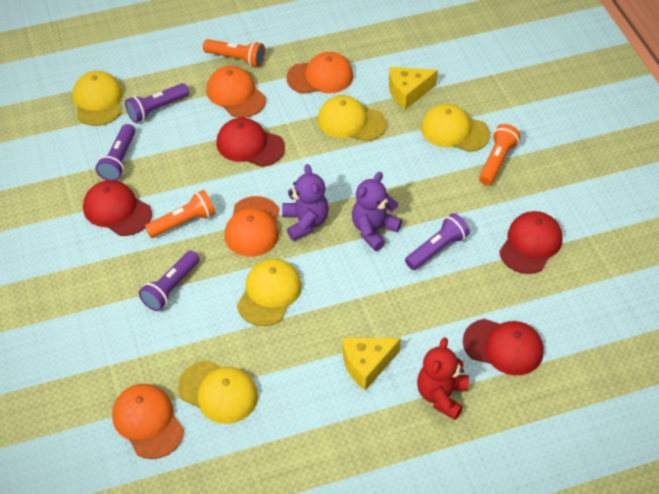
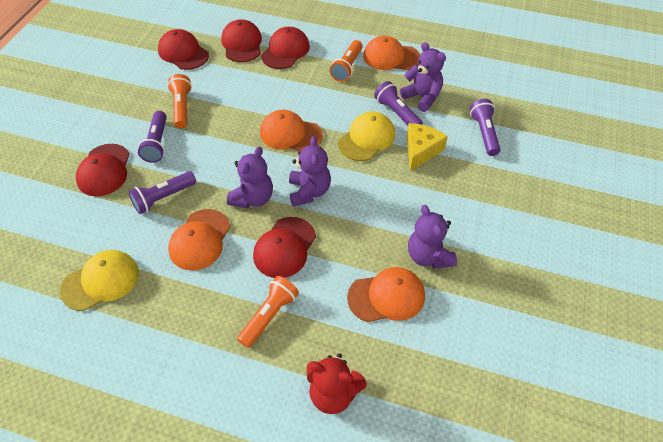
purple teddy bear: 2 -> 4
red cap: 4 -> 5
yellow cap: 5 -> 2
yellow cheese: 2 -> 1

